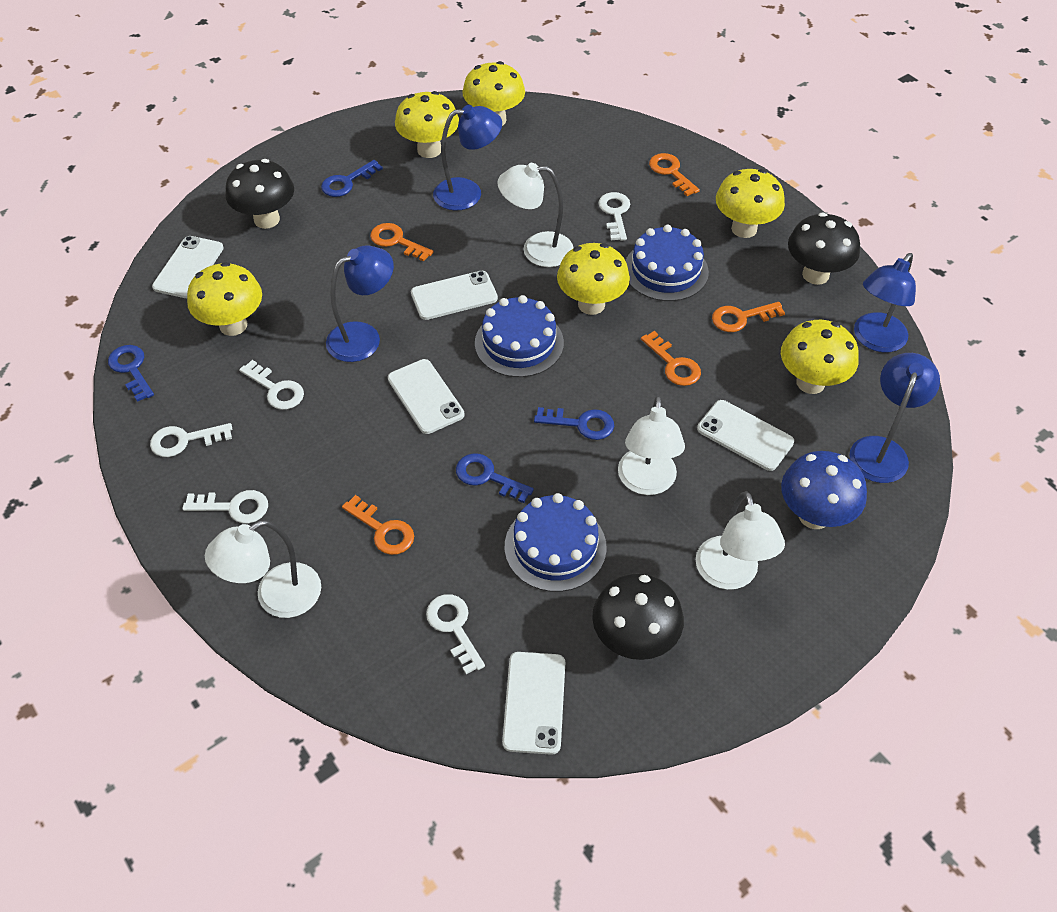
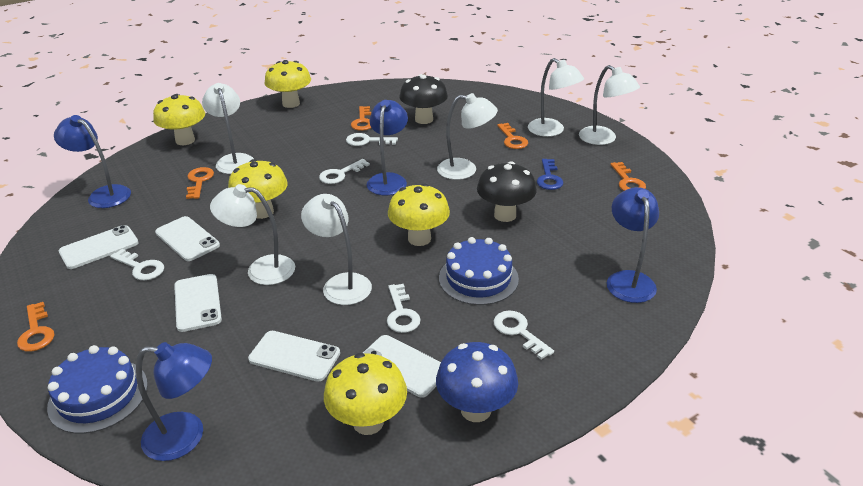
black mushroom: 3 -> 2
blue cake: 3 -> 2
blue key: 4 -> 1
white lamp: 4 -> 6
yellow mushroom: 6 -> 5

